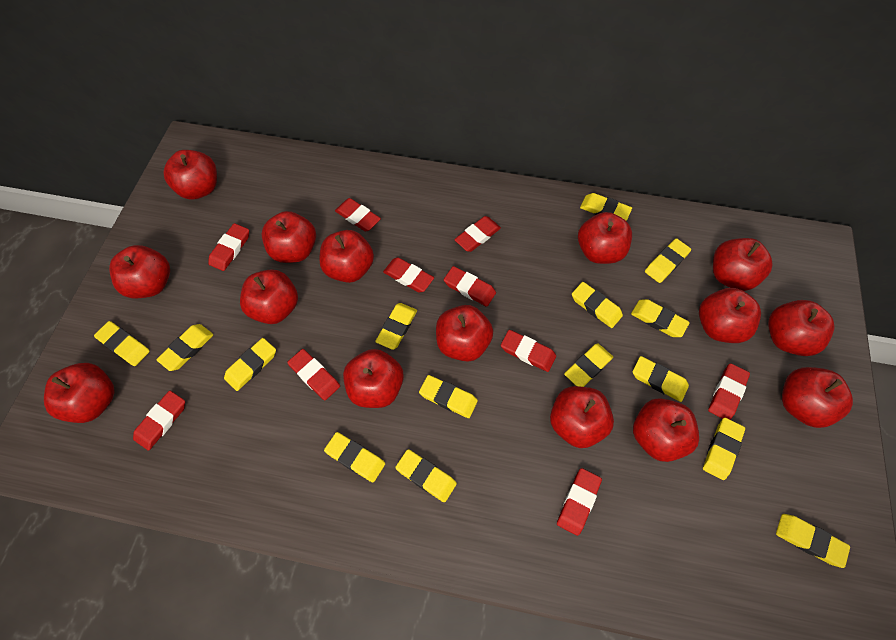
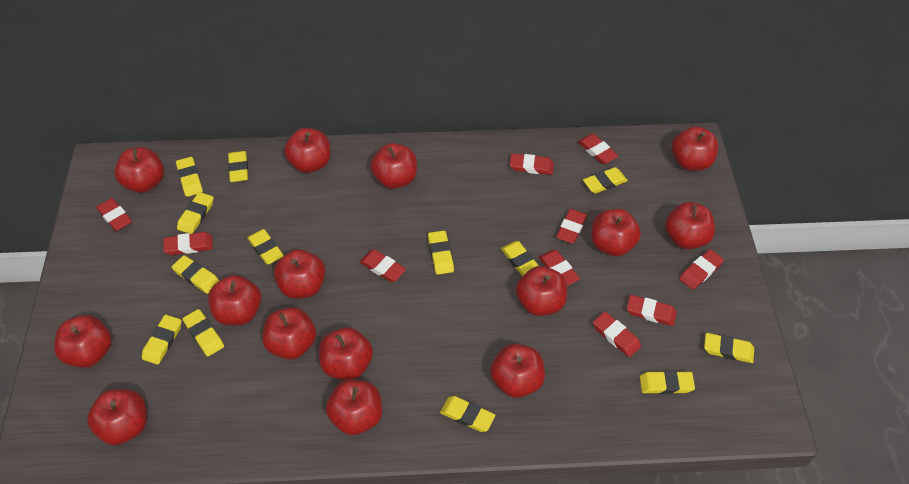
yellow eraser: 15 -> 13

